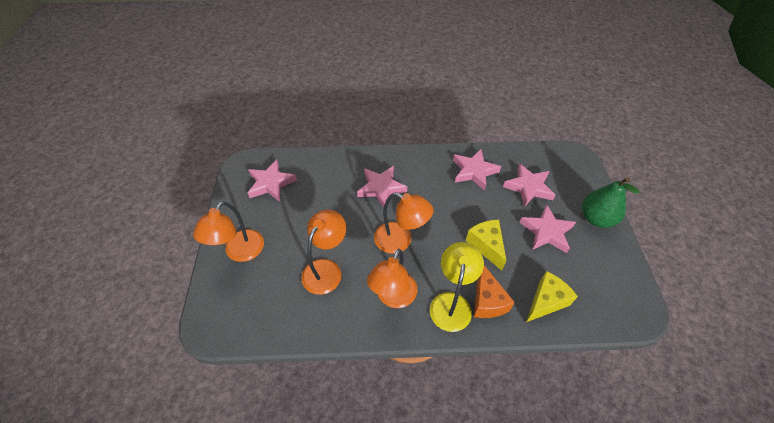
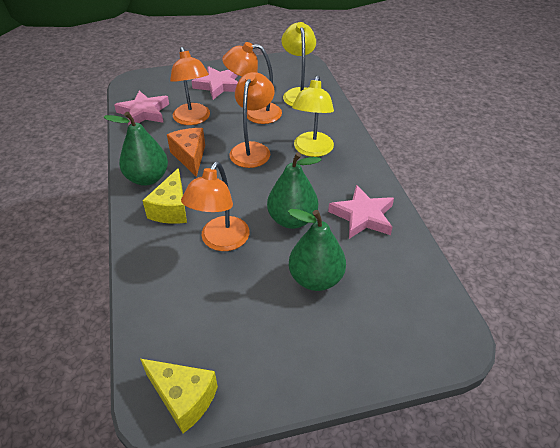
green pear: 1 -> 3
pink star: 5 -> 3
yellow lamp: 1 -> 2

